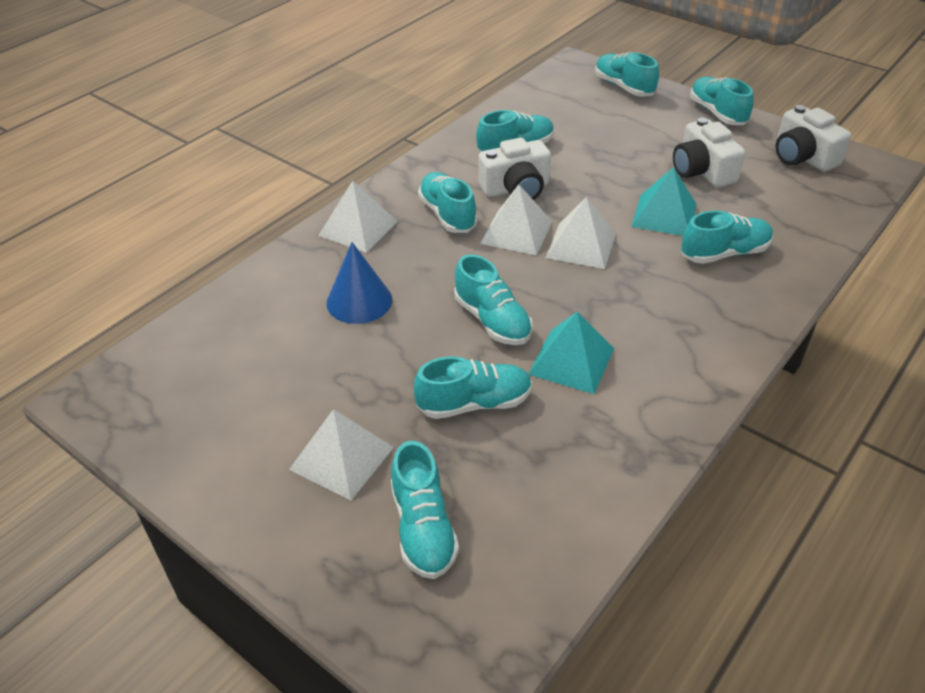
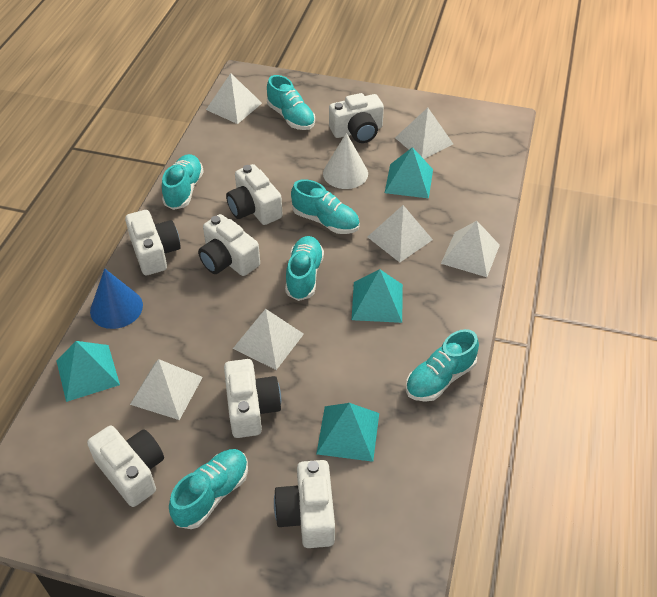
turquoise pyramid: 2 -> 4
turquoise shoe: 8 -> 6
white camera: 3 -> 7
white cone: 0 -> 1
white pyramid: 4 -> 6

